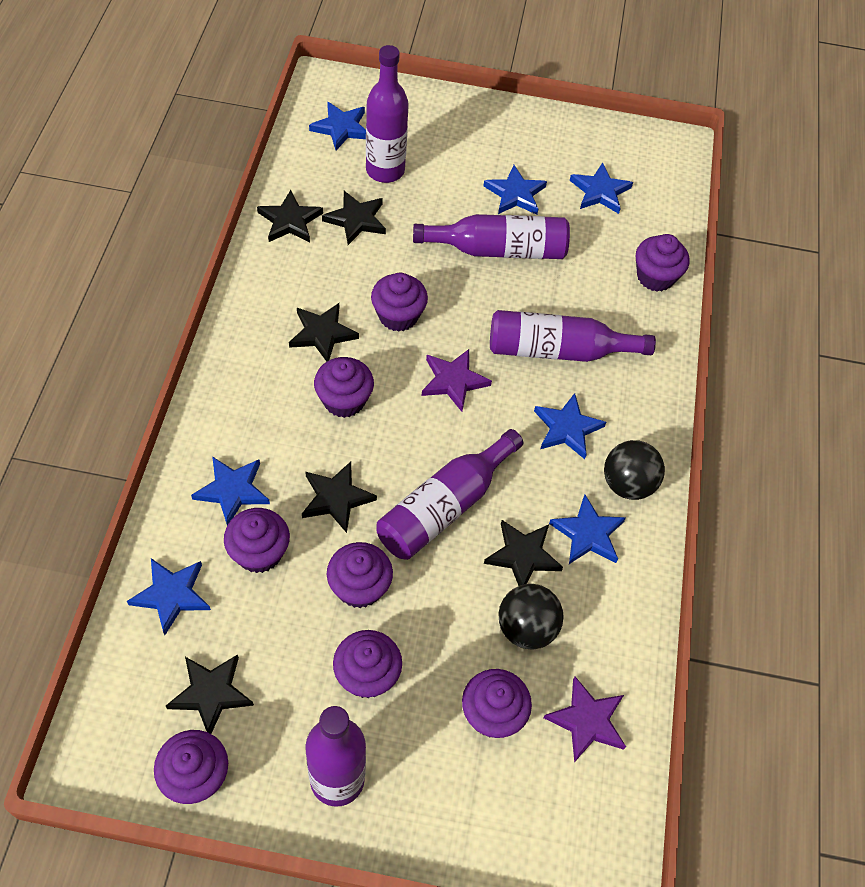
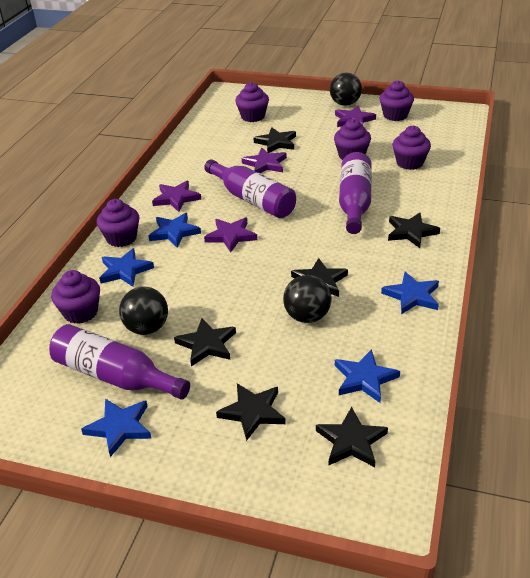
black ball: 2 -> 3
blue star: 7 -> 5
purple bottle: 5 -> 3
purple cupcake: 8 -> 6
purple star: 2 -> 4

